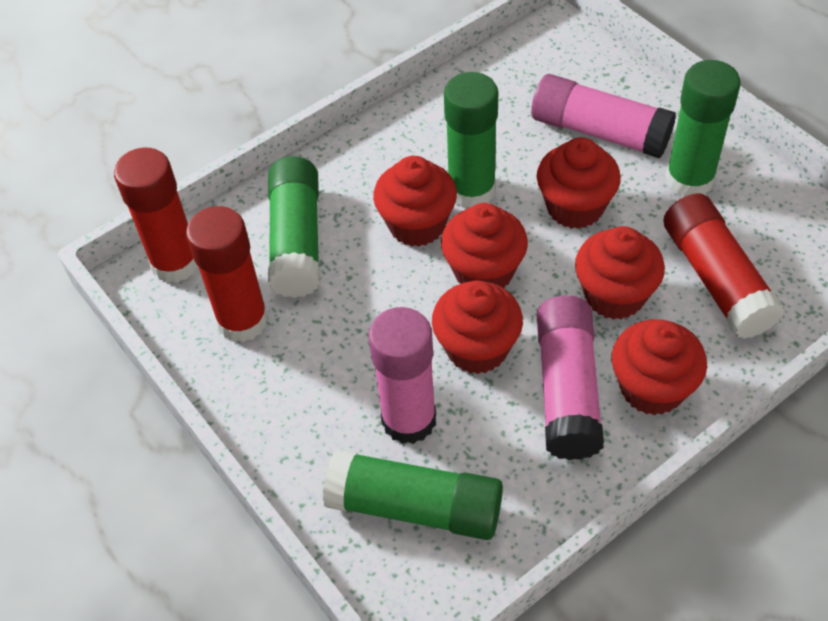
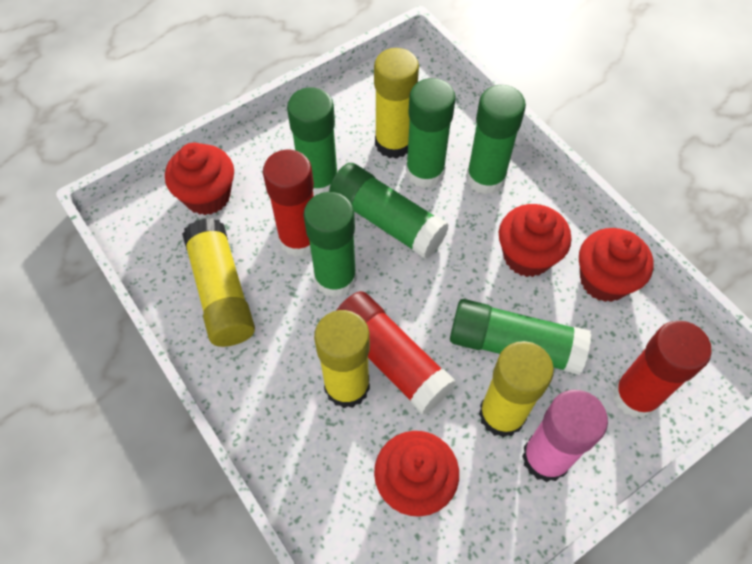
green glue stick: 4 -> 6
pink glue stick: 3 -> 1
red cupcake: 6 -> 4
yellow glue stick: 0 -> 4

